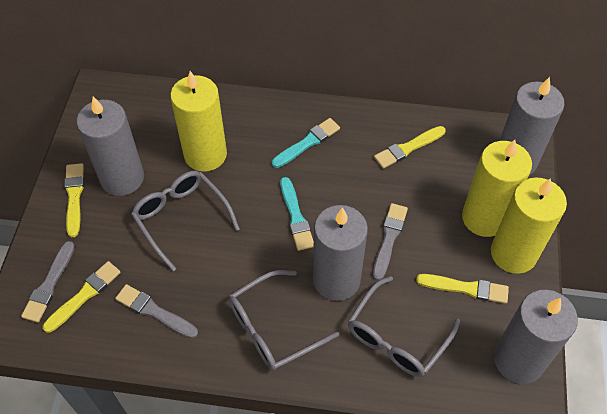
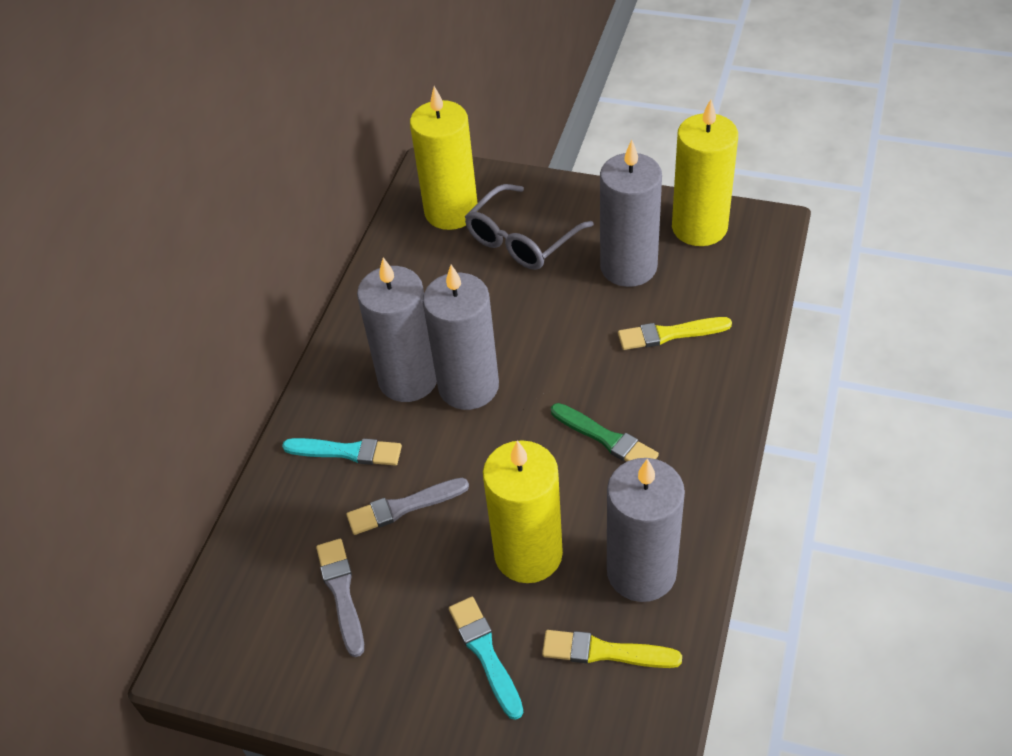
green brush: 0 -> 1
grey brush: 3 -> 2
grey glasses: 3 -> 1
yellow brush: 4 -> 2

